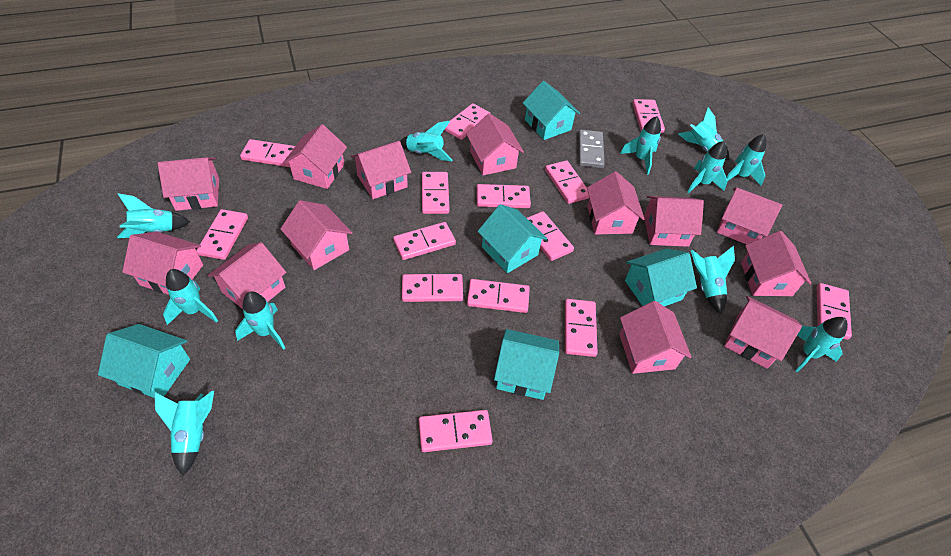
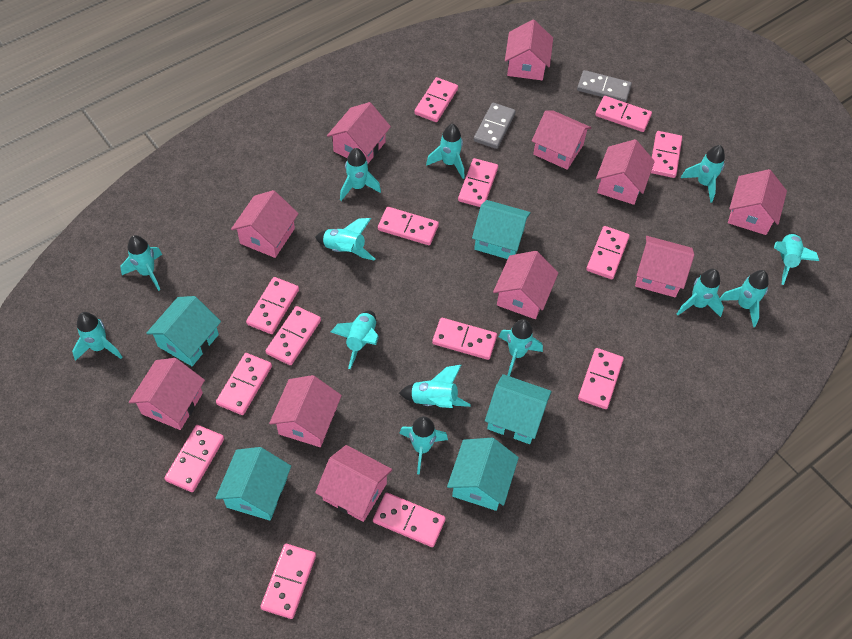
grey domino: 1 -> 2
pink house: 13 -> 11
turquoise rocket: 11 -> 13

